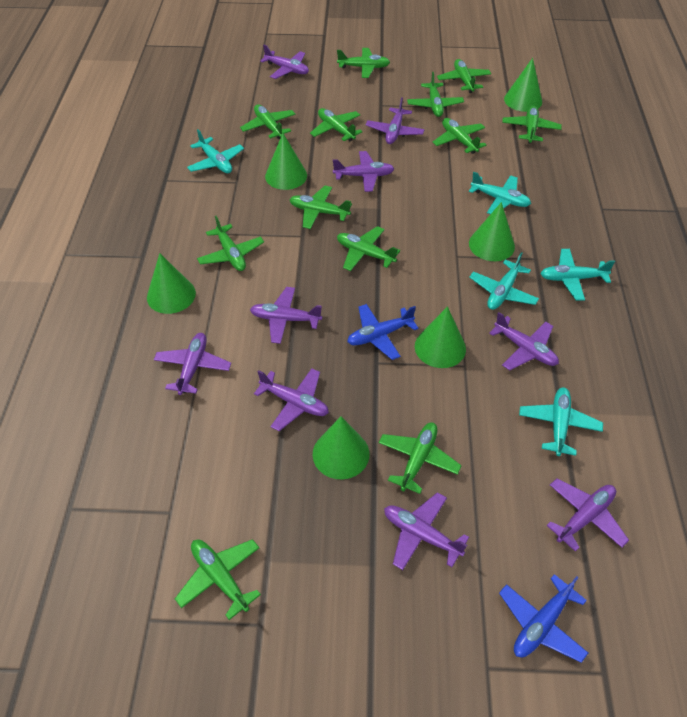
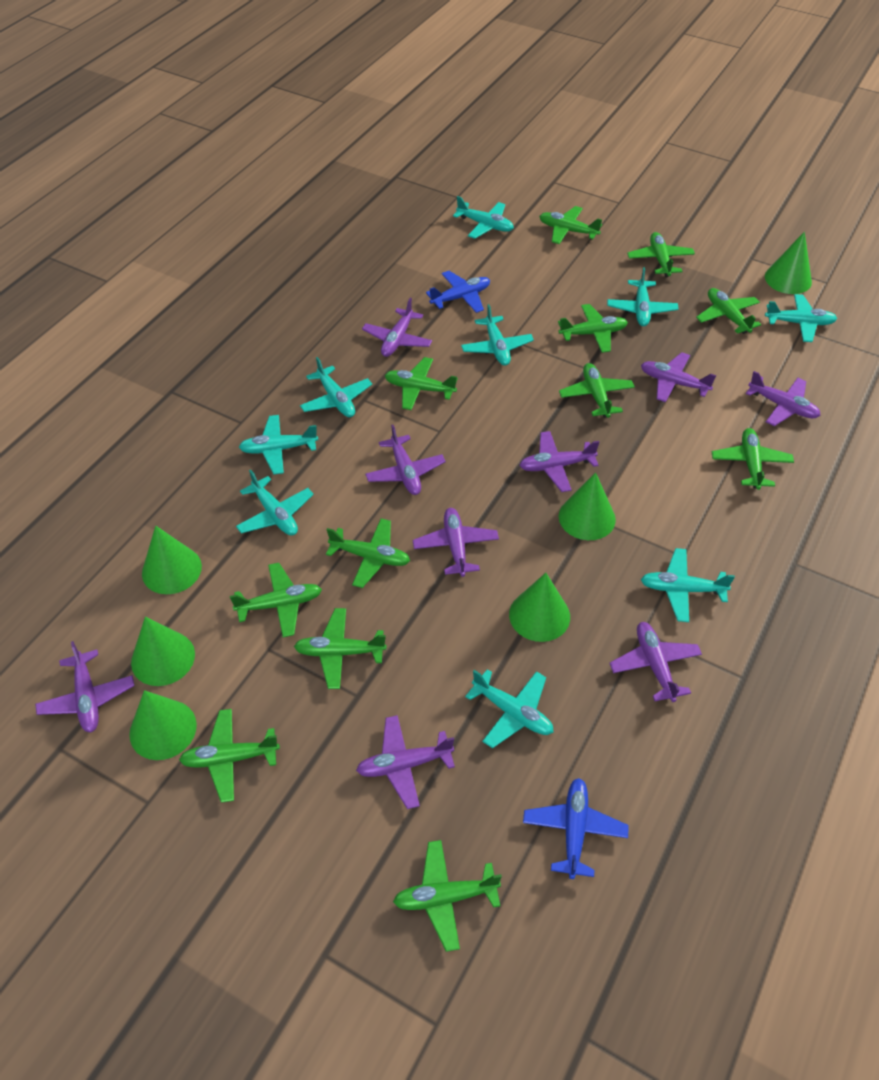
turquoise plane: 5 -> 9

